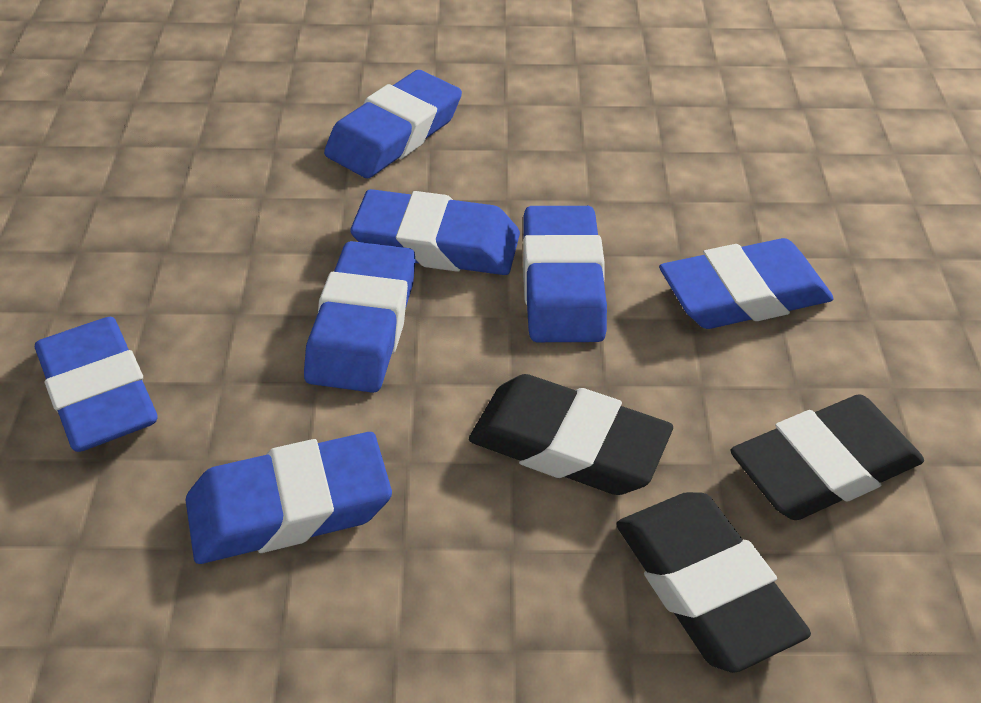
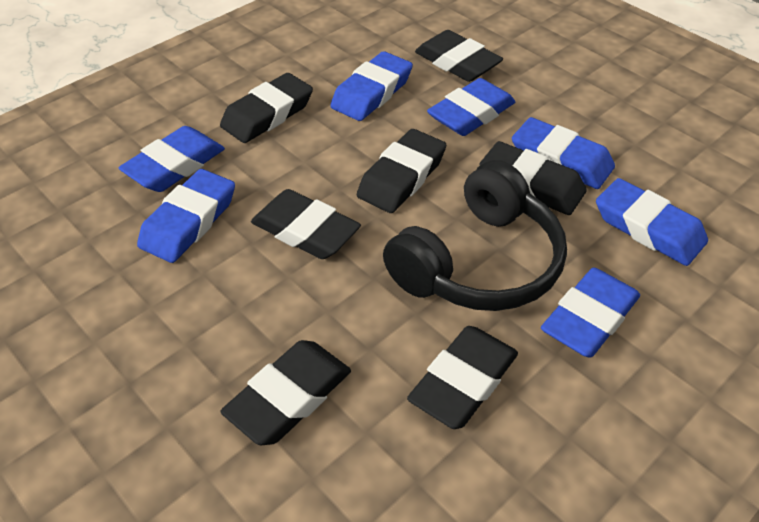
black eraser: 3 -> 7
black headphones: 0 -> 1

